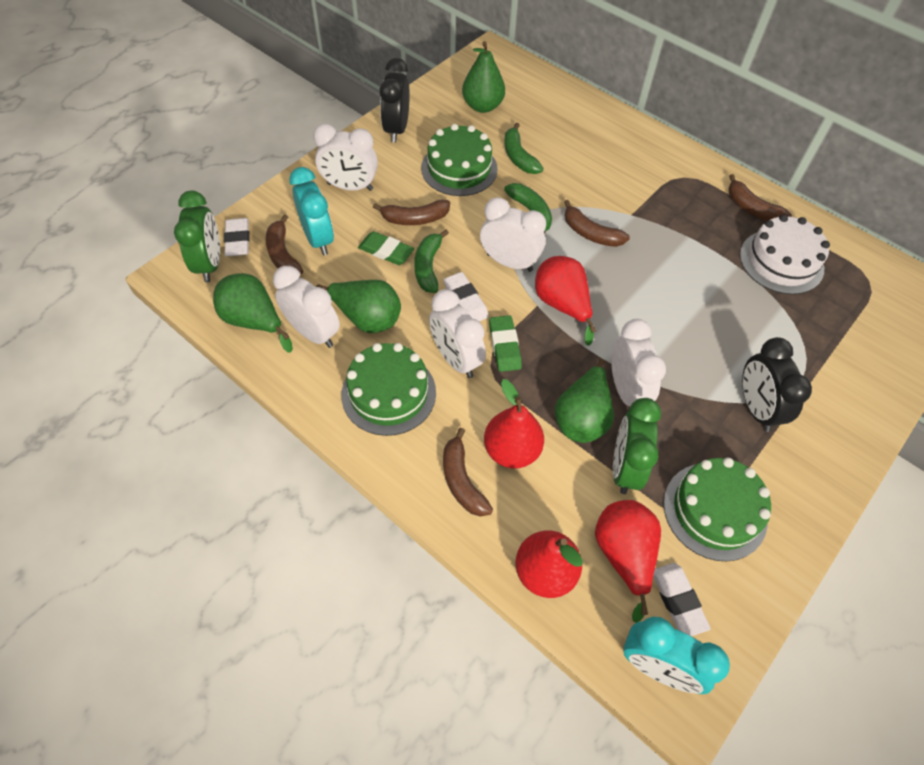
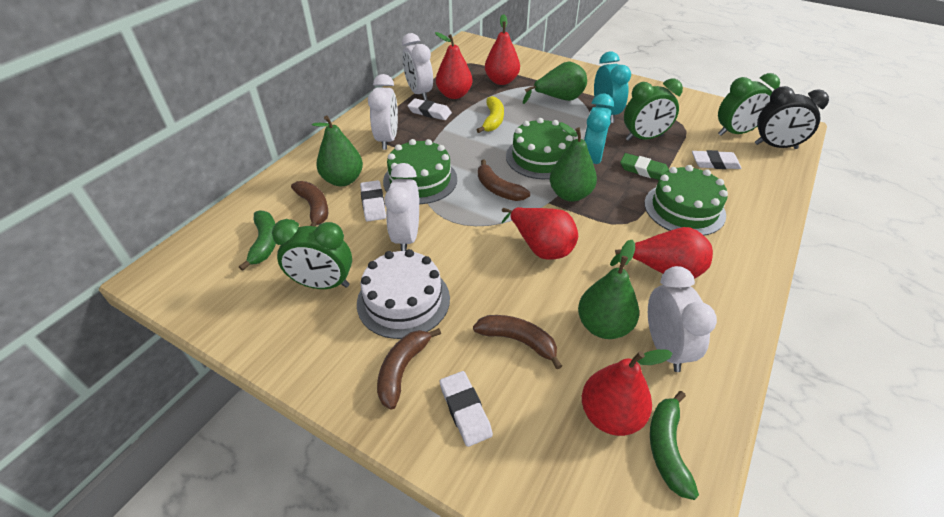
black clock: 2 -> 1
brown banana: 5 -> 4
green banana: 3 -> 2
green clock: 2 -> 3
green eraser: 2 -> 1
red pear: 4 -> 5
white clock: 5 -> 4
white eraser: 3 -> 4
yellow banana: 0 -> 1

